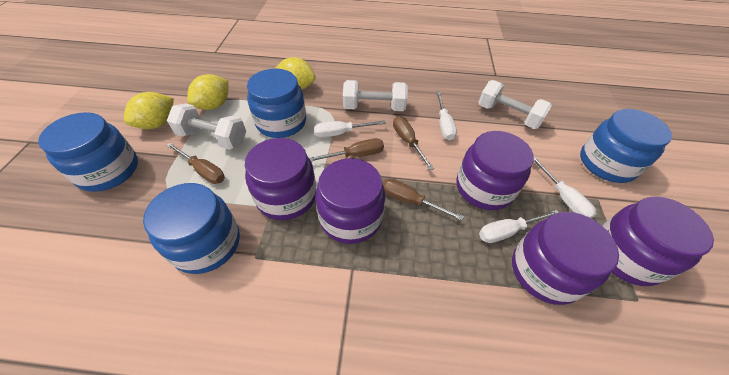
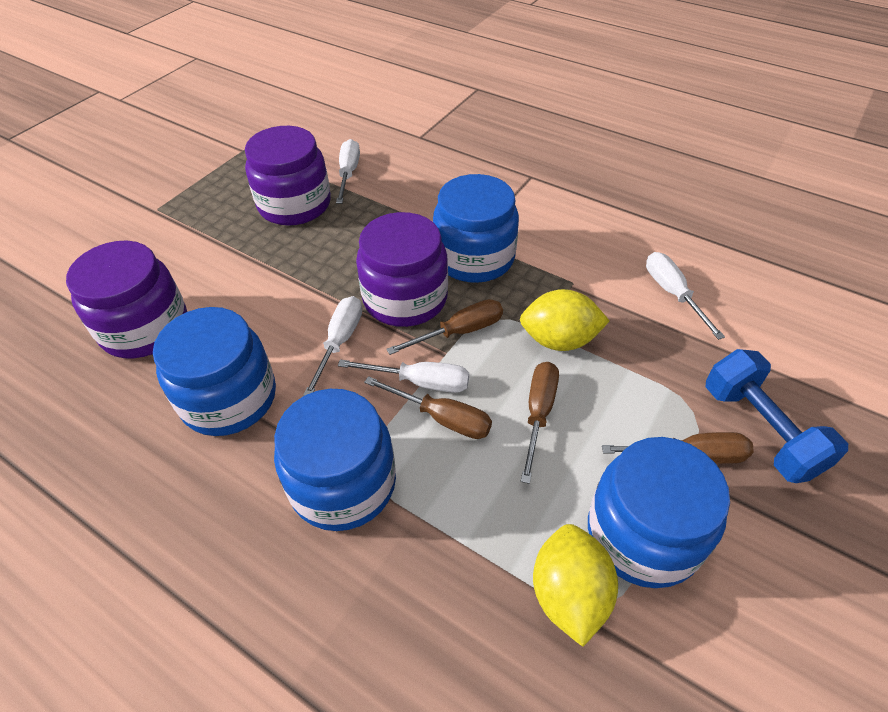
blue dumbbell: 0 -> 1
purple jar: 5 -> 3
white dumbbell: 3 -> 0
yellow lemon: 3 -> 2

